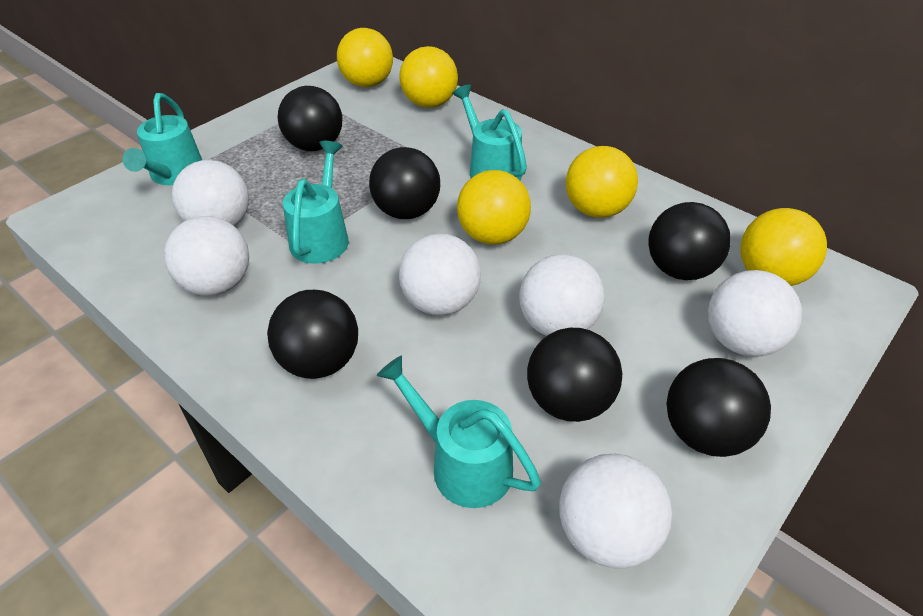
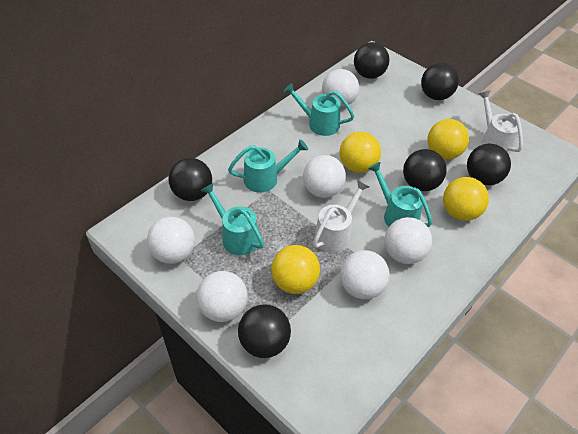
white watering can: 0 -> 2
yellow ball: 5 -> 4

